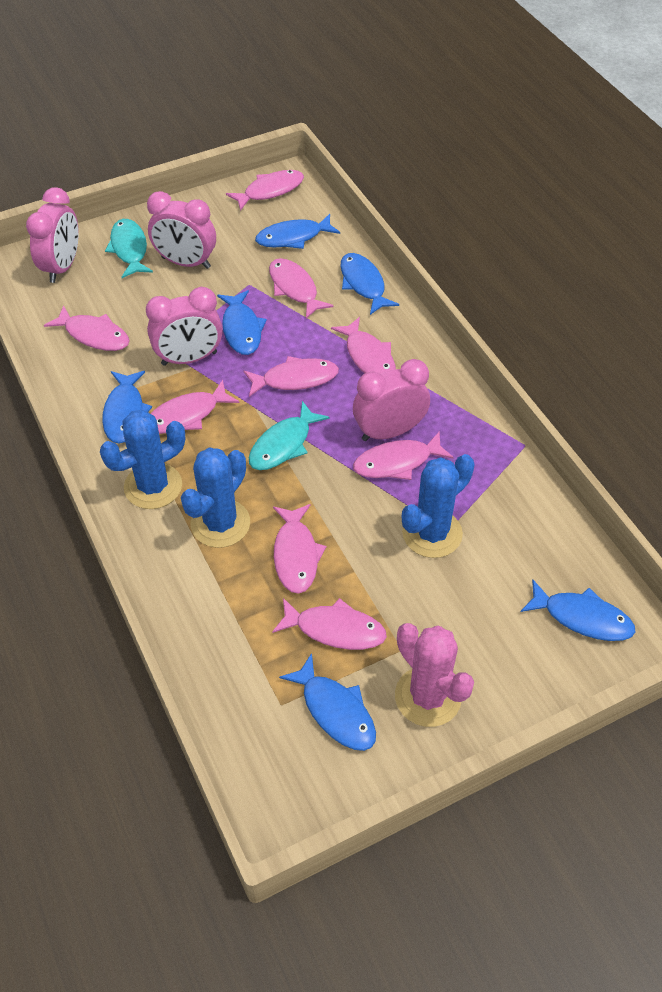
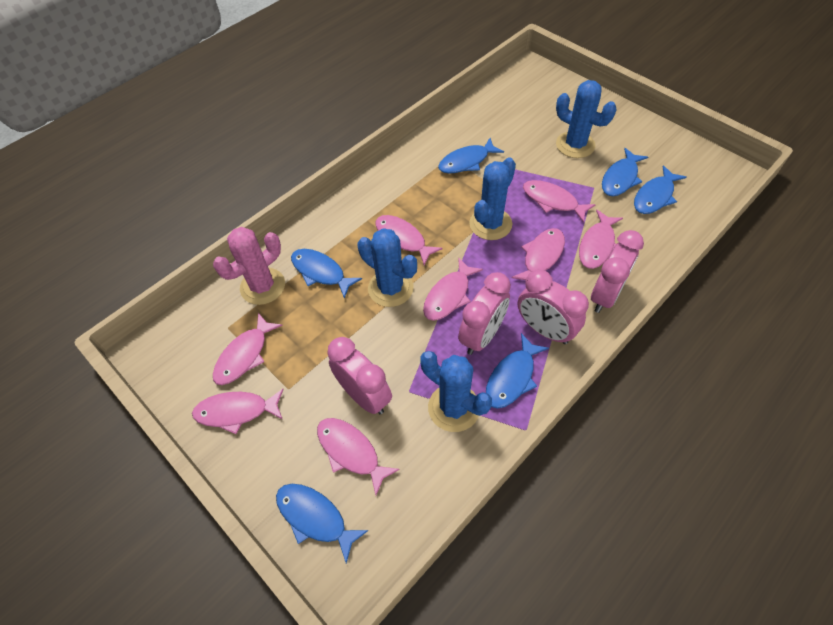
blue cactus: 3 -> 4
pink fish: 9 -> 8
turquoise fish: 2 -> 0

